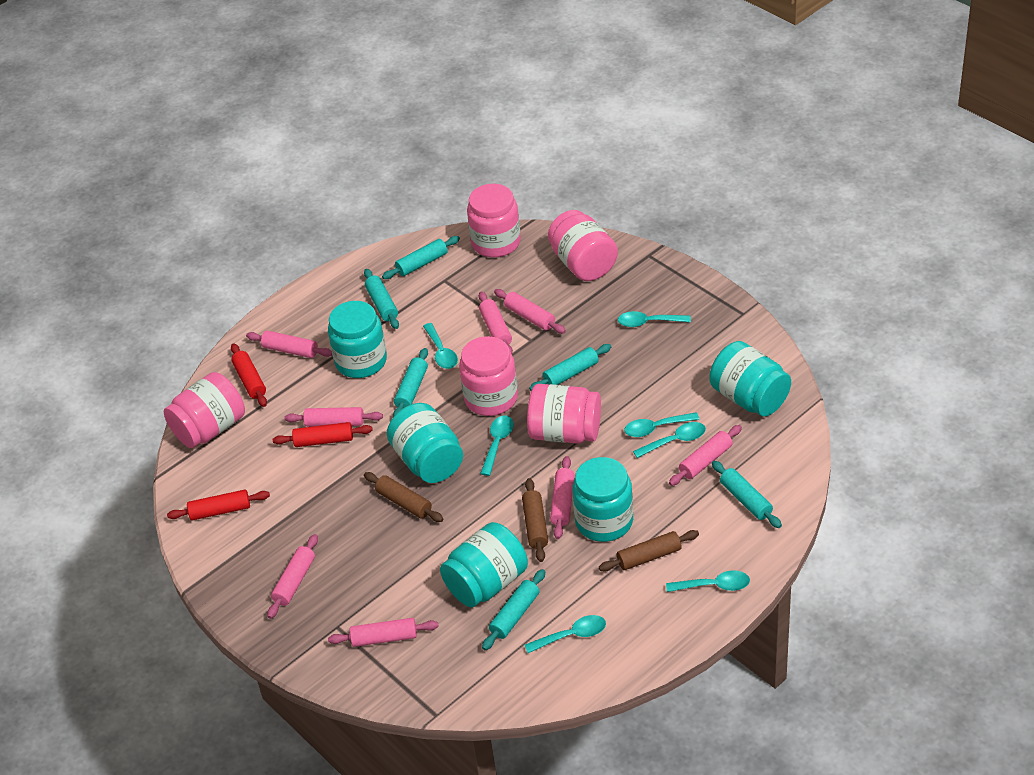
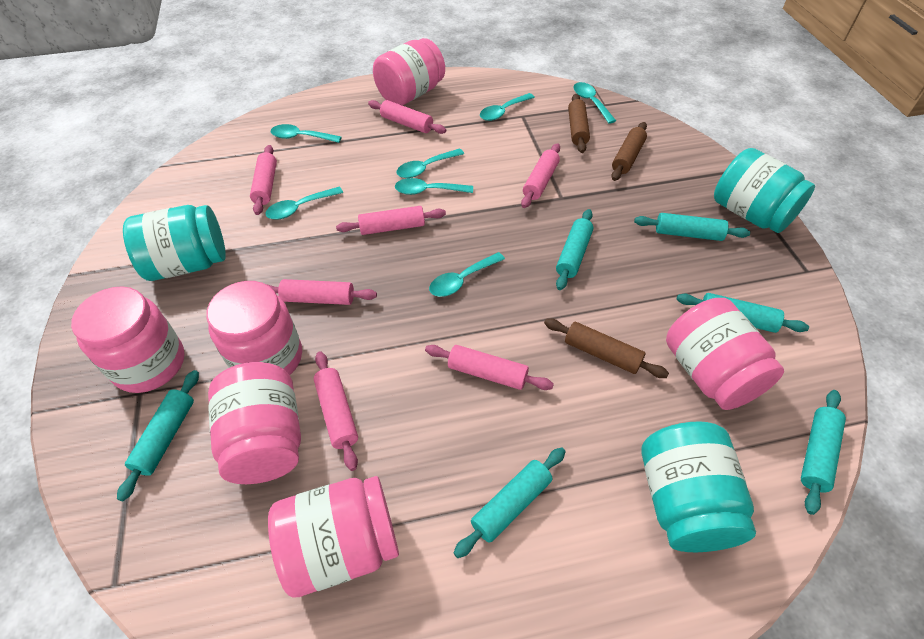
pink jar: 5 -> 6
pink rolling pin: 8 -> 7
red rolling pin: 3 -> 0
turquoise jar: 5 -> 3

